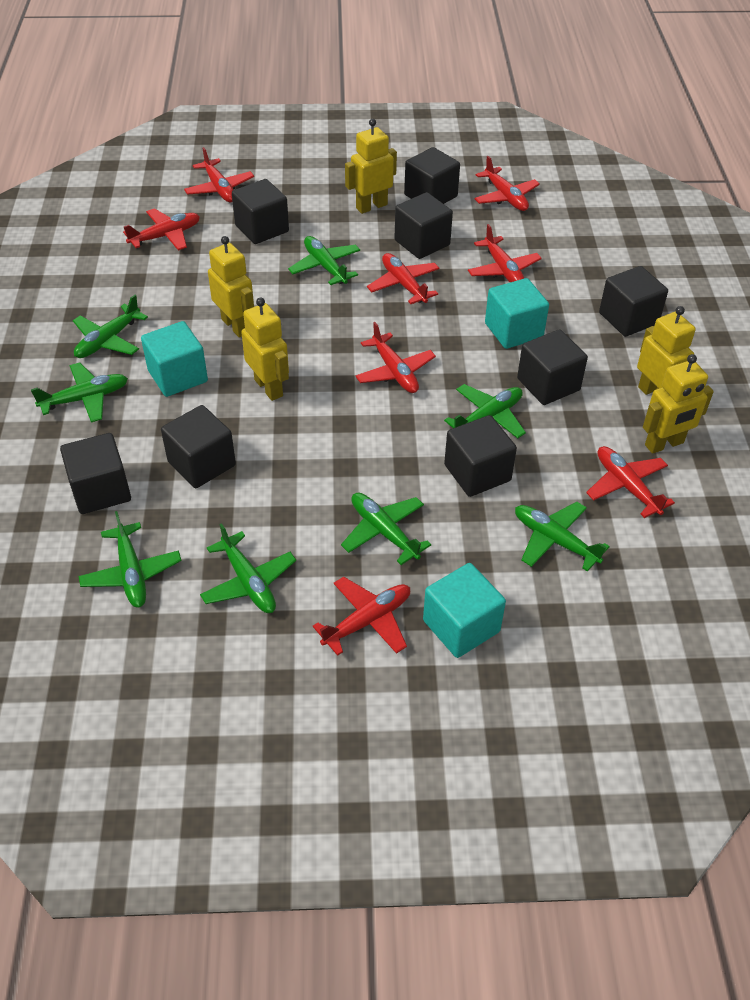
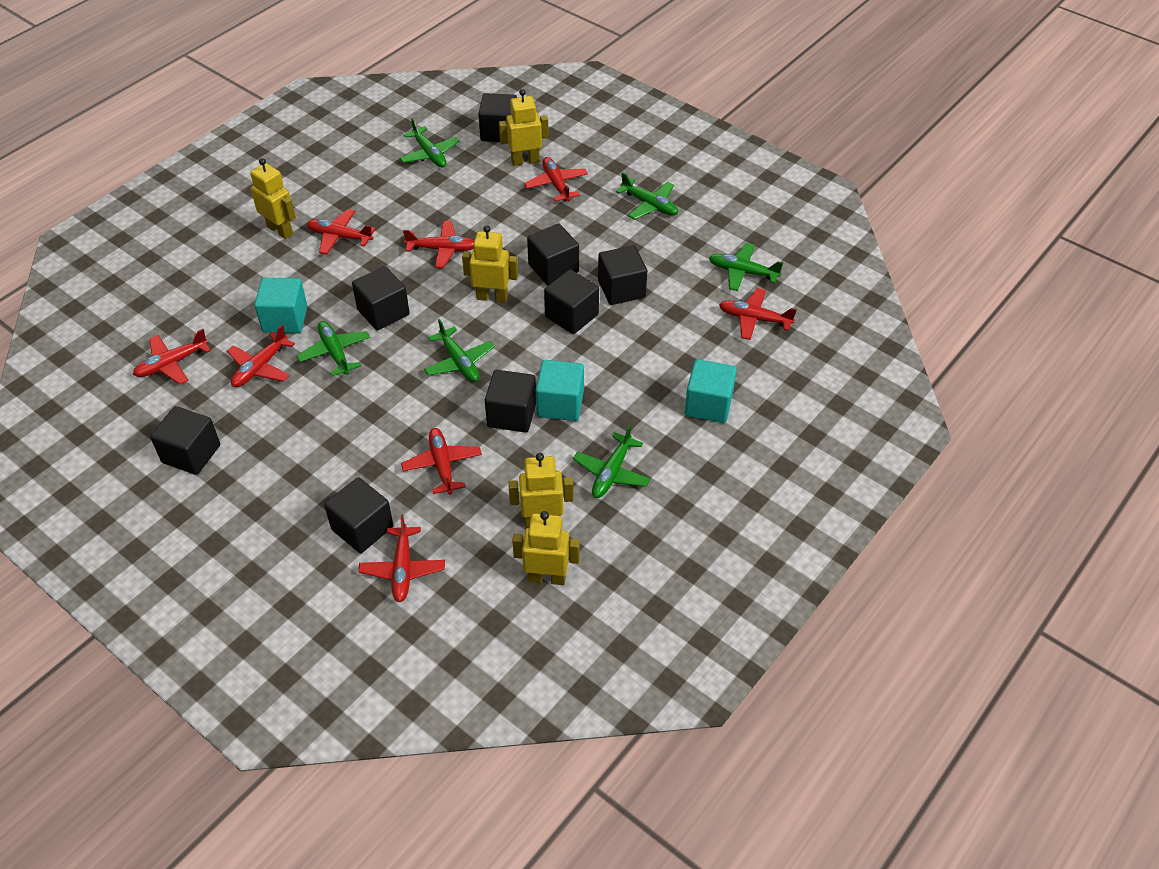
green plane: 8 -> 6

